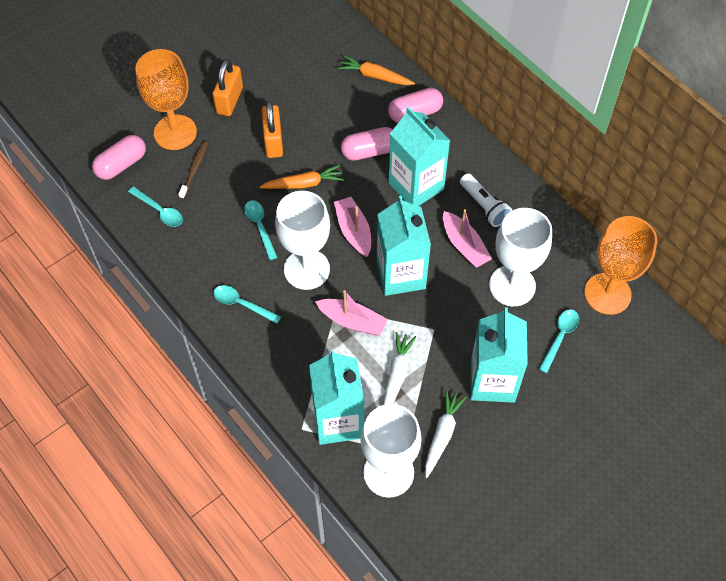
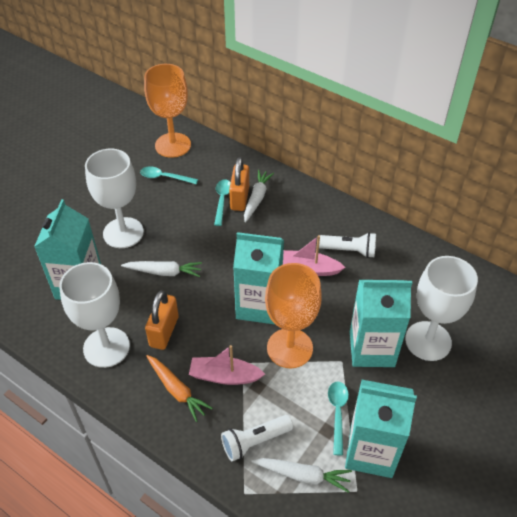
brown toothbrush: 1 -> 0
orange carrot: 2 -> 1
pink boat: 3 -> 2
pink capsule: 3 -> 0
turquoise spoon: 4 -> 3
white carrot: 2 -> 3
white flashlight: 1 -> 2

